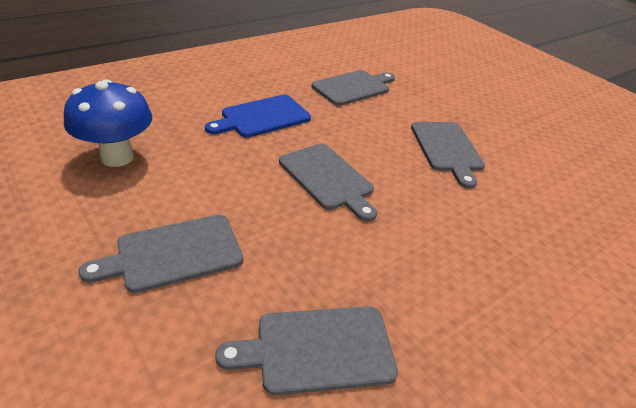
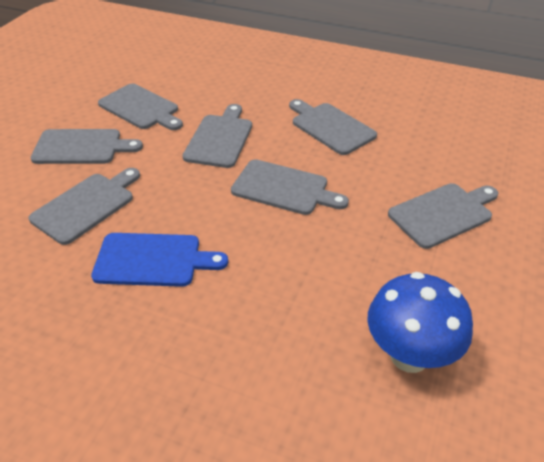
grey cutting board: 5 -> 7

